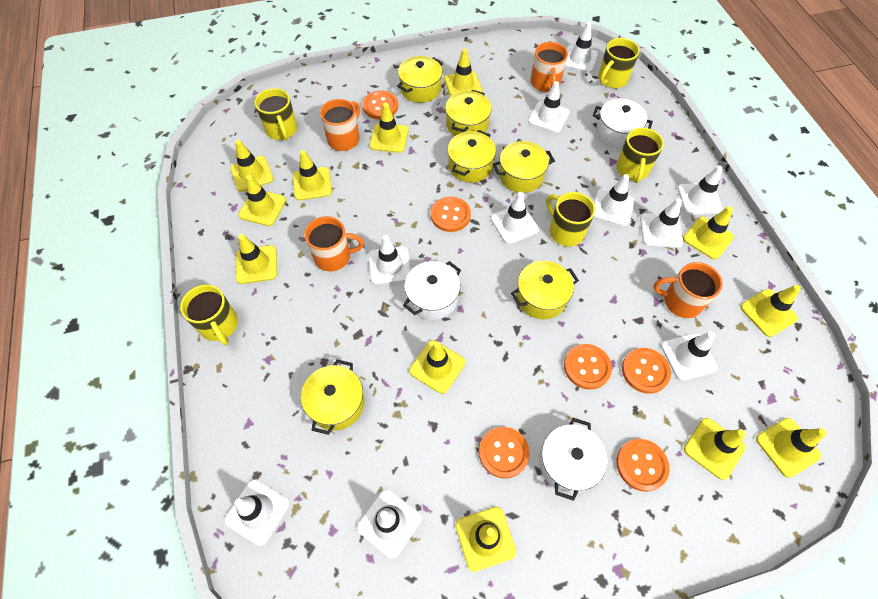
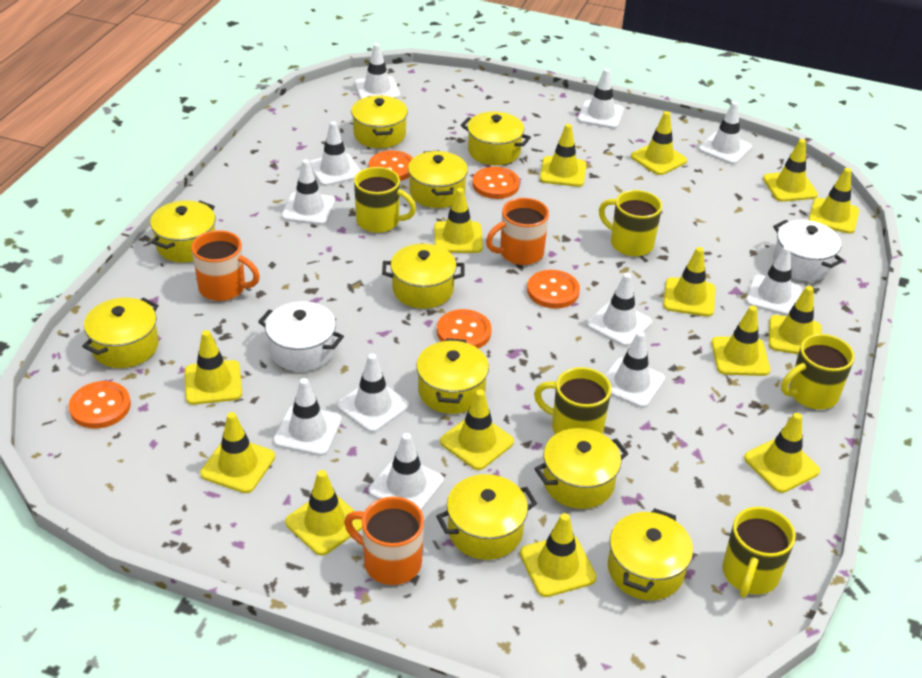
orange button: 6 -> 5
orange mug: 4 -> 3
white pot: 3 -> 2
white traffic cone: 10 -> 11
yellow pot: 6 -> 10
yellow traffic cone: 12 -> 14

